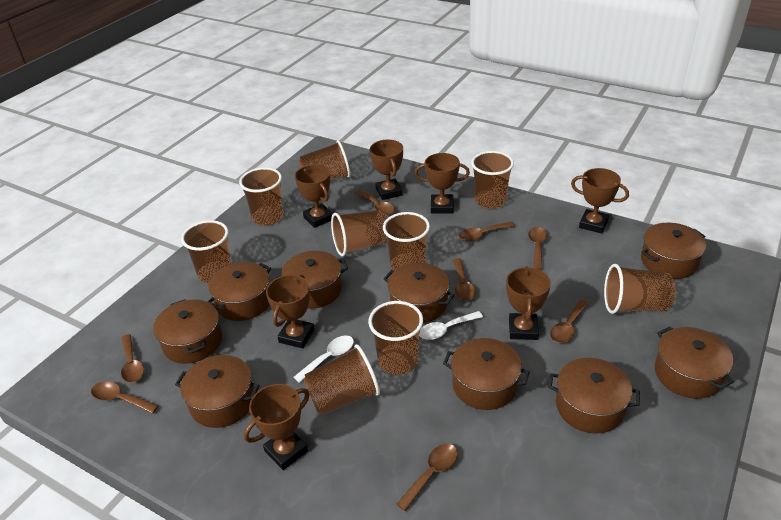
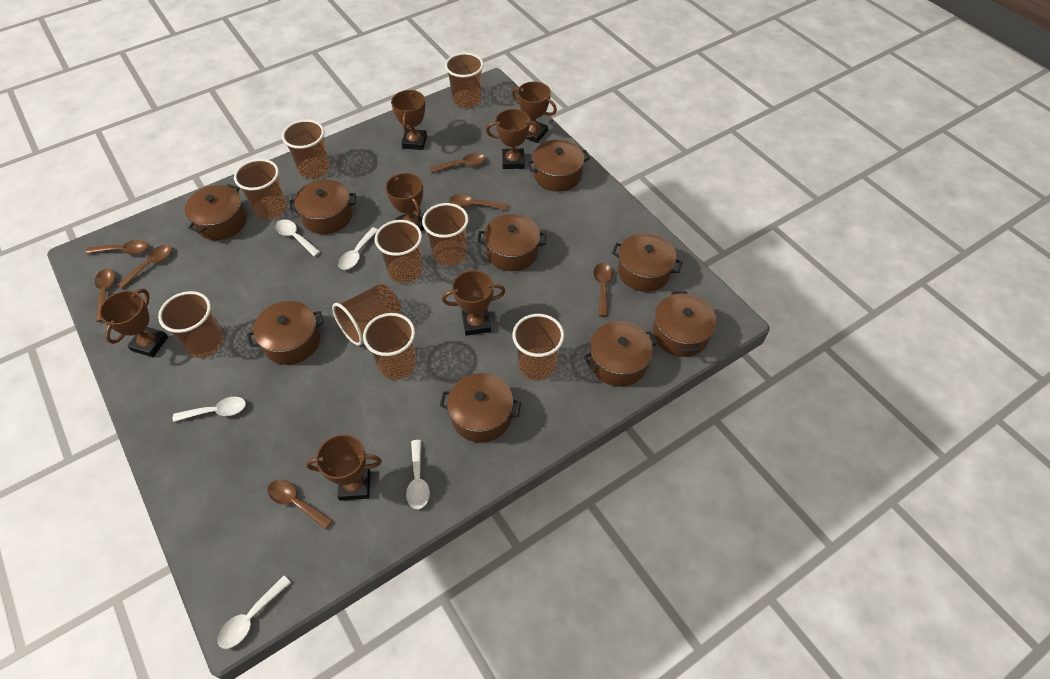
brown spoon: 8 -> 7
white spoon: 2 -> 5

